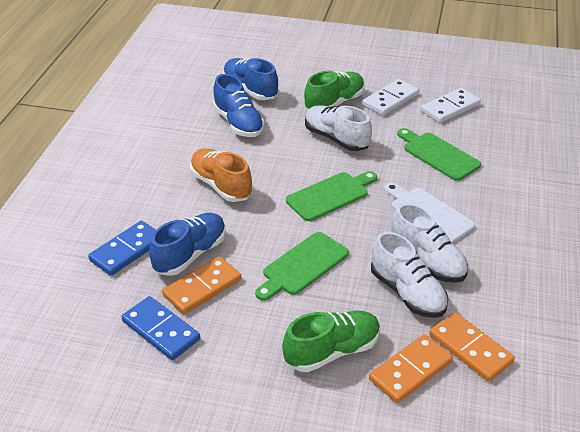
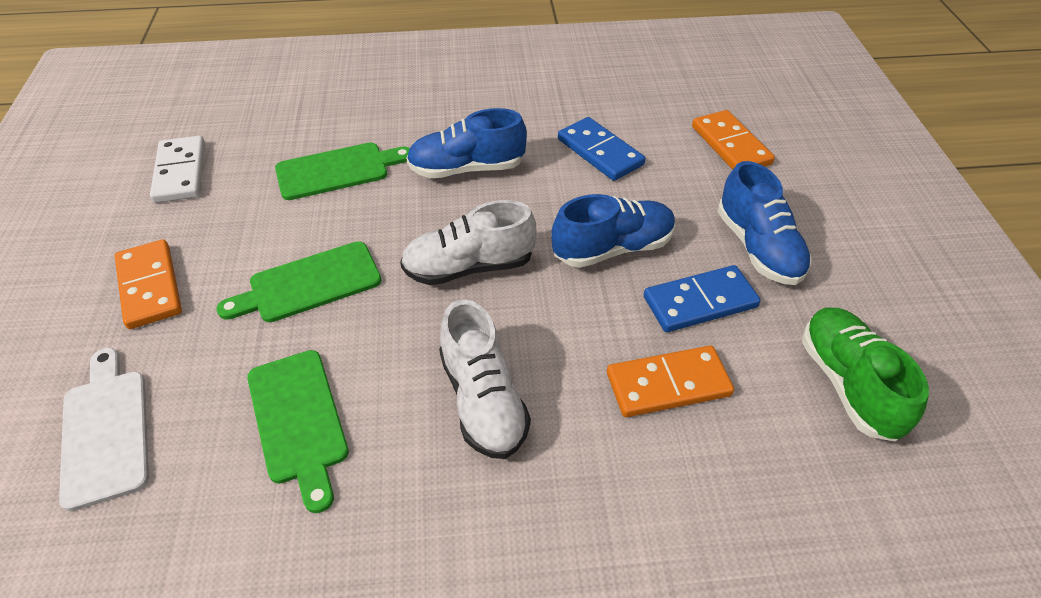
green shoe: 2 -> 1
orange shoe: 1 -> 0
white domino: 2 -> 1
white shoe: 3 -> 2

